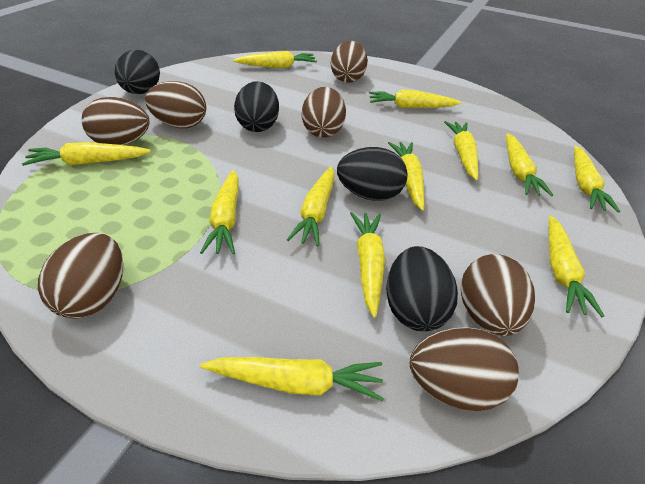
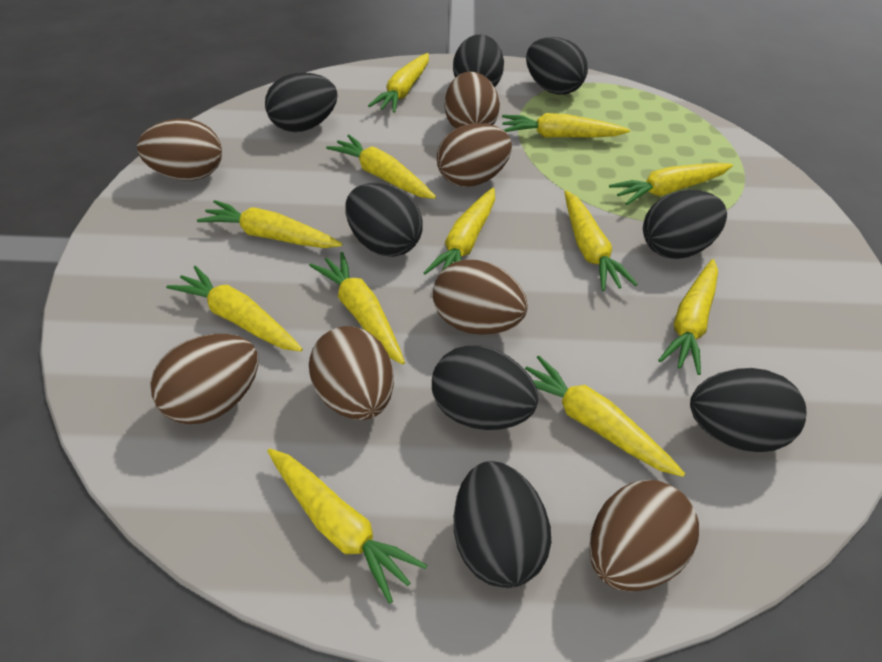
black egg: 4 -> 8

